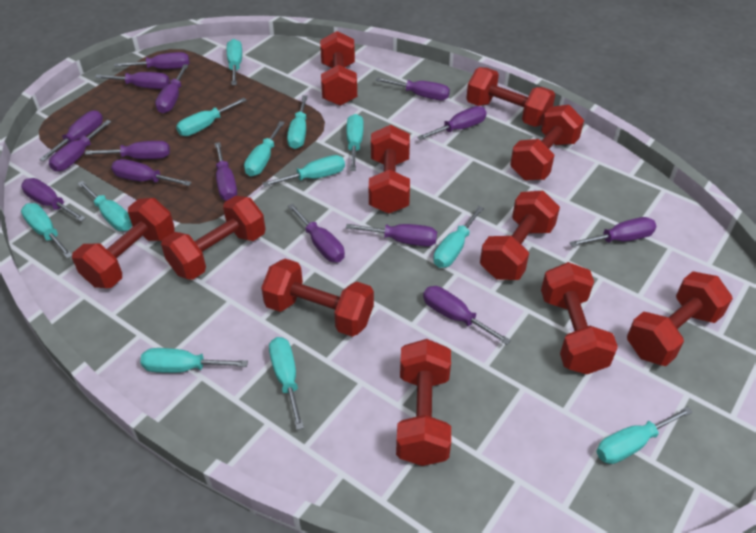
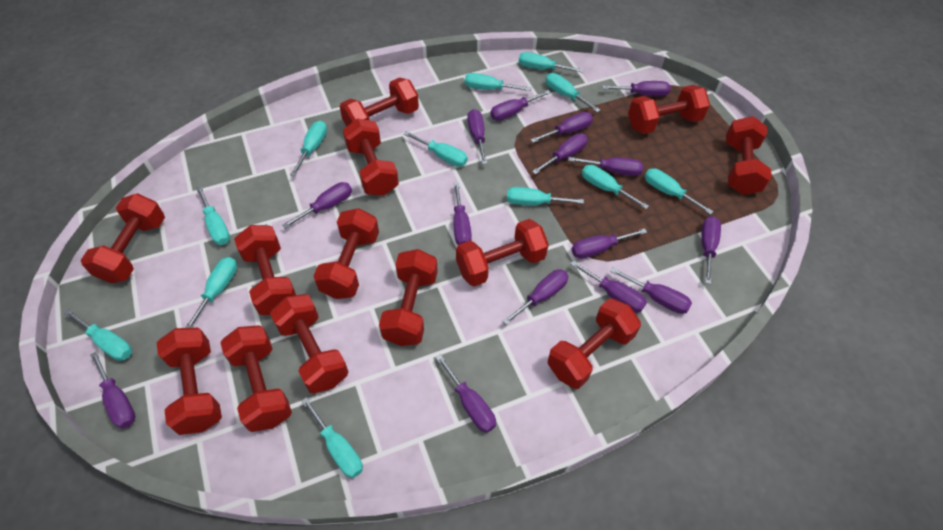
red dumbbell: 11 -> 13

